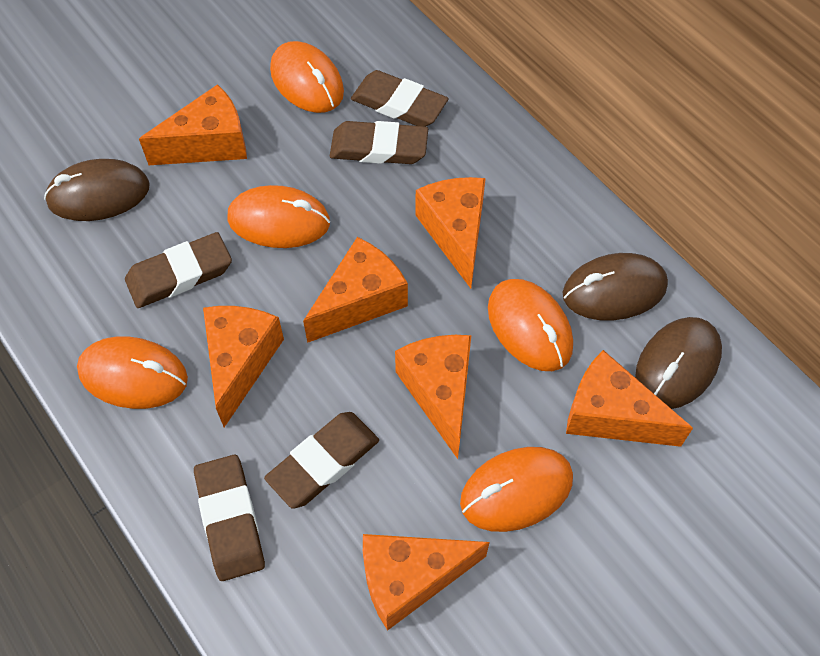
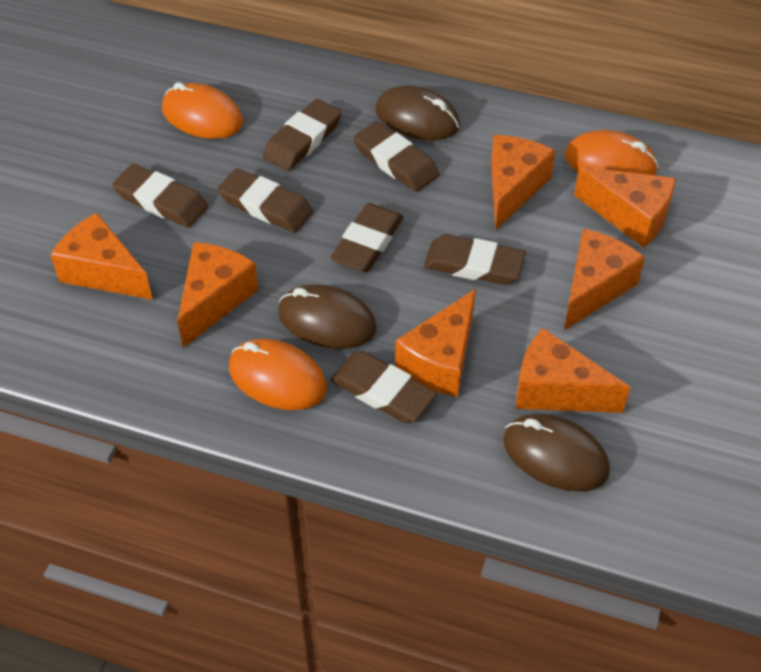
brown eraser: 5 -> 7
orange mouse: 5 -> 3

